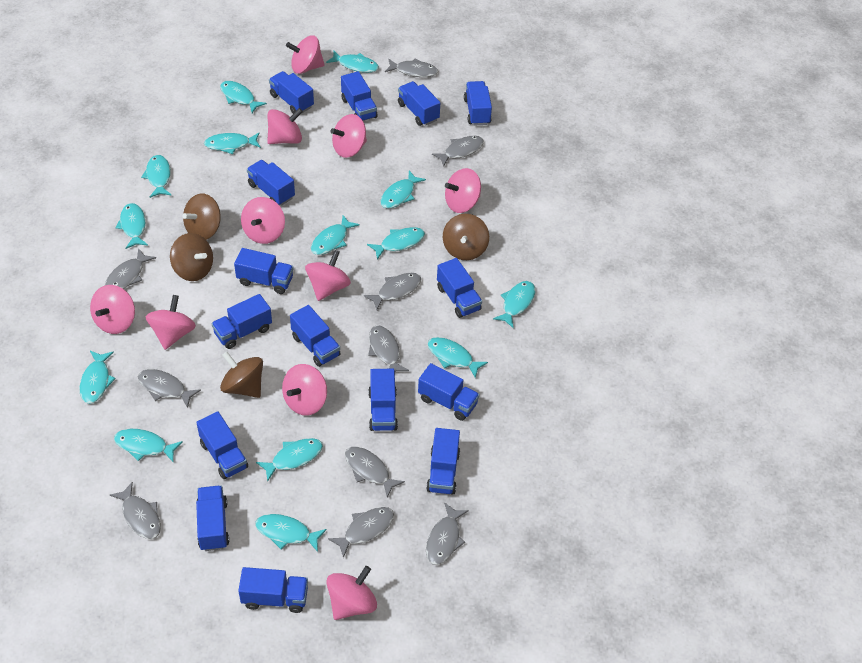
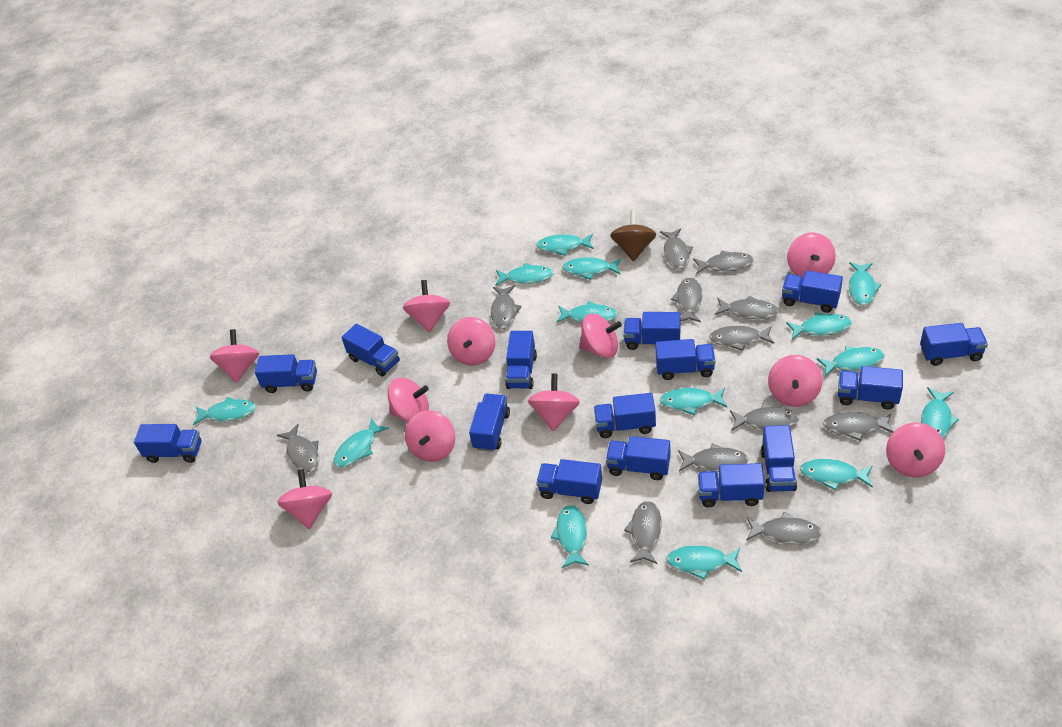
brown spinning top: 4 -> 1
grey fish: 10 -> 12
pink spinning top: 10 -> 11

